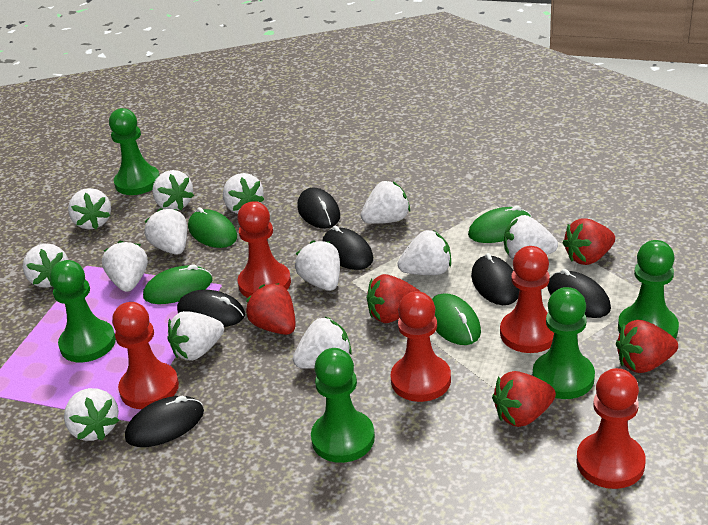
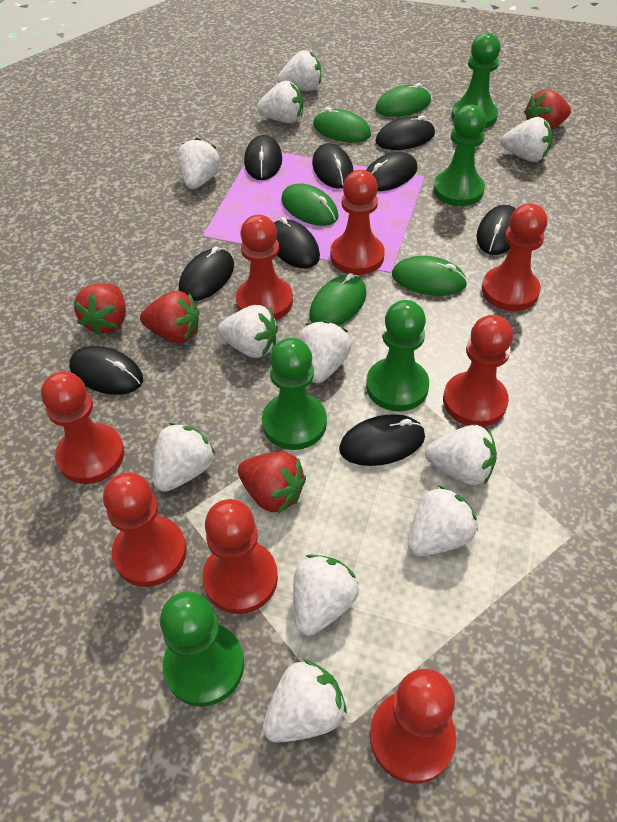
black mouse: 6 -> 9
green mouse: 4 -> 5
red pawn: 5 -> 8
red strawberry: 5 -> 4
white strawberry: 13 -> 11

